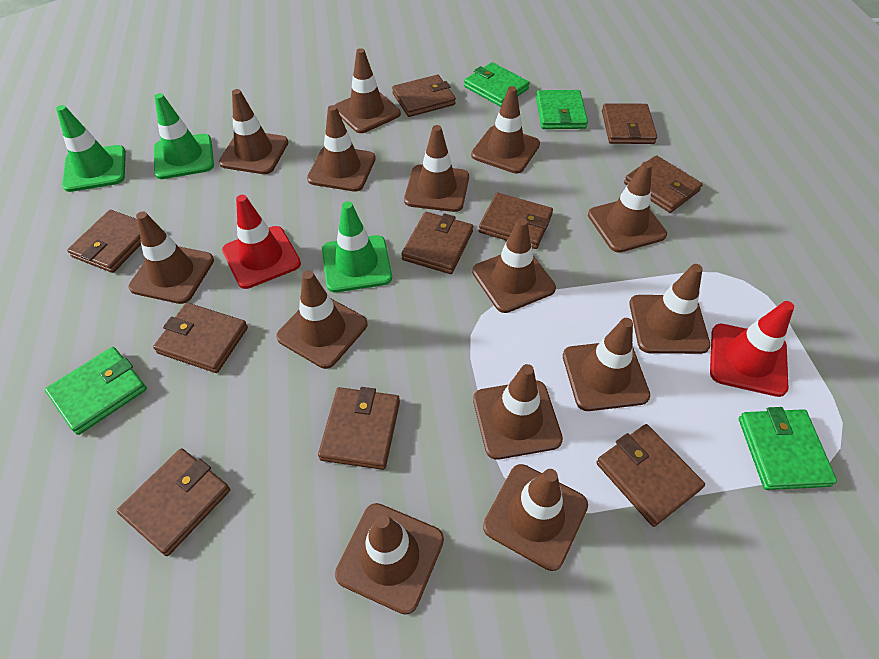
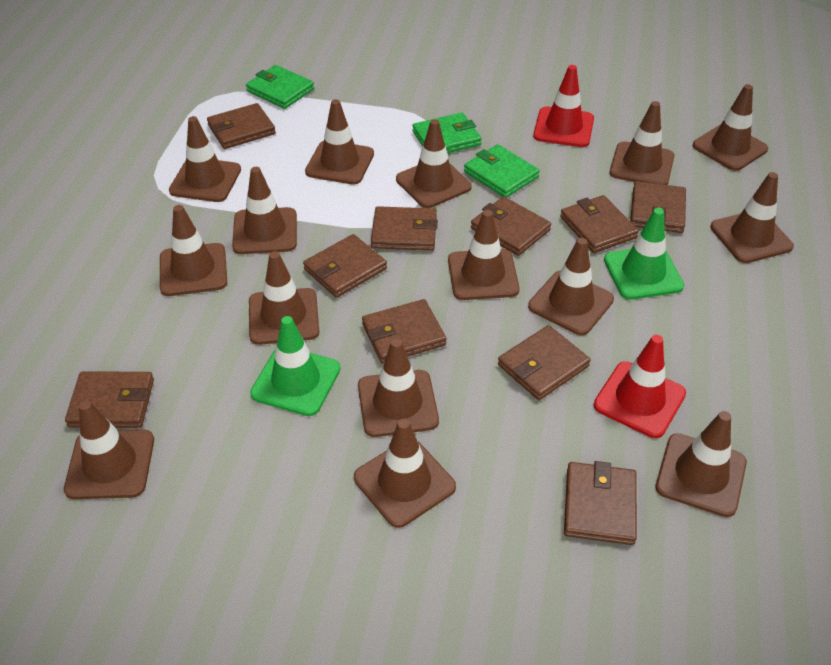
brown traffic cone: 14 -> 15
green traffic cone: 3 -> 2
green wallet: 4 -> 3

